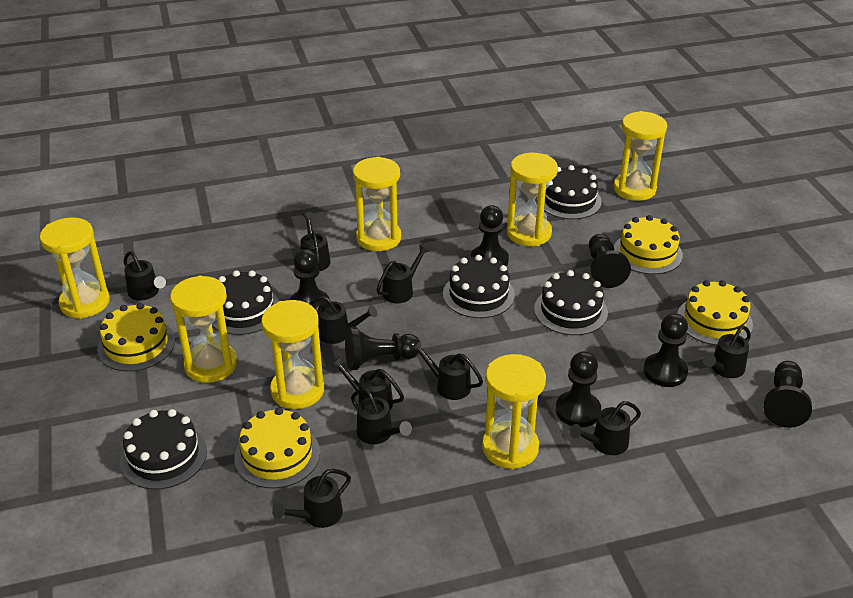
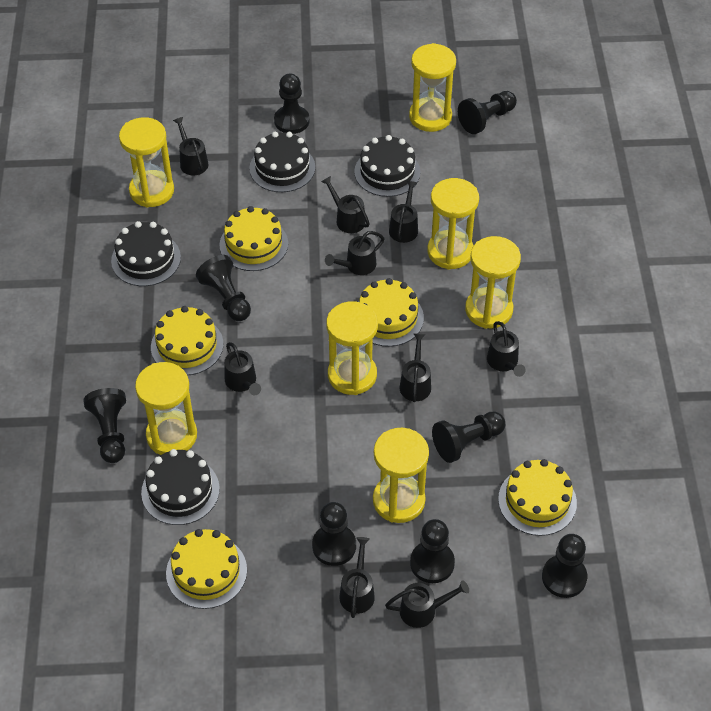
black cake: 5 -> 4
black pawn: 7 -> 8
black watering can: 10 -> 9
yellow cake: 4 -> 5

